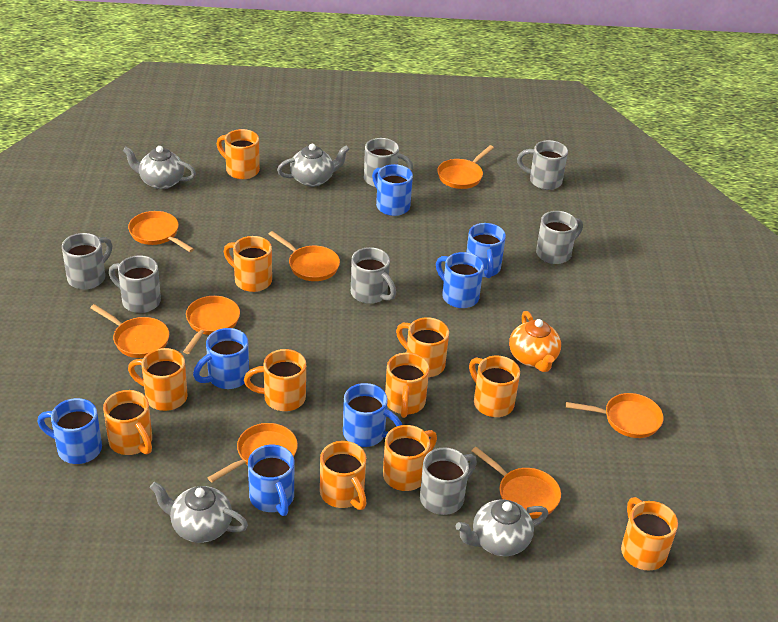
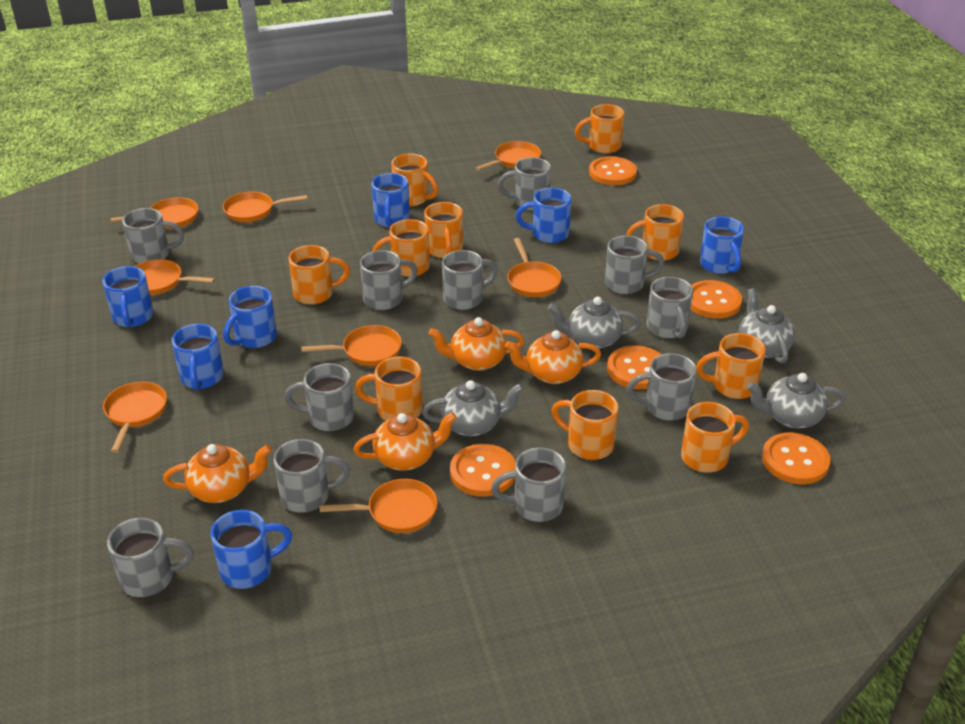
grey mug: 7 -> 11
orange button: 0 -> 5
orange mug: 11 -> 10
orange teapot: 1 -> 4

